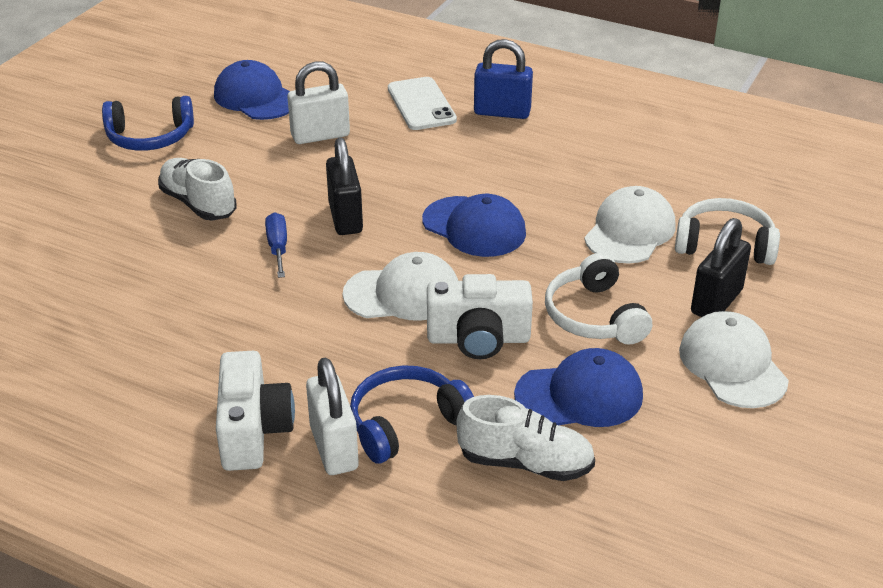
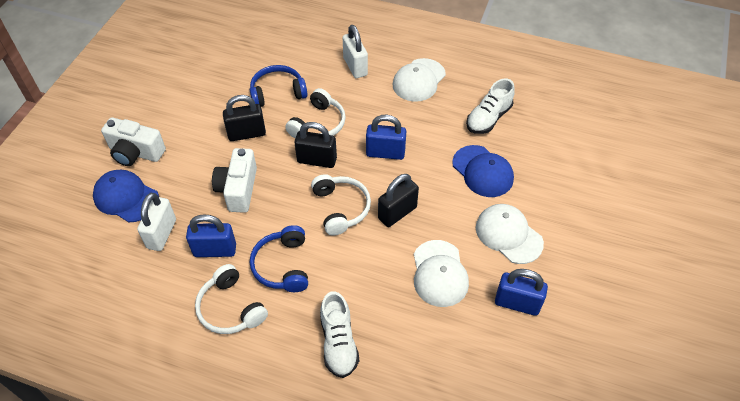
black padlock: 2 -> 3
blue cap: 3 -> 2
blue padlock: 1 -> 3
blue screwdriver: 1 -> 0
white headphones: 2 -> 3
white phone: 1 -> 0

